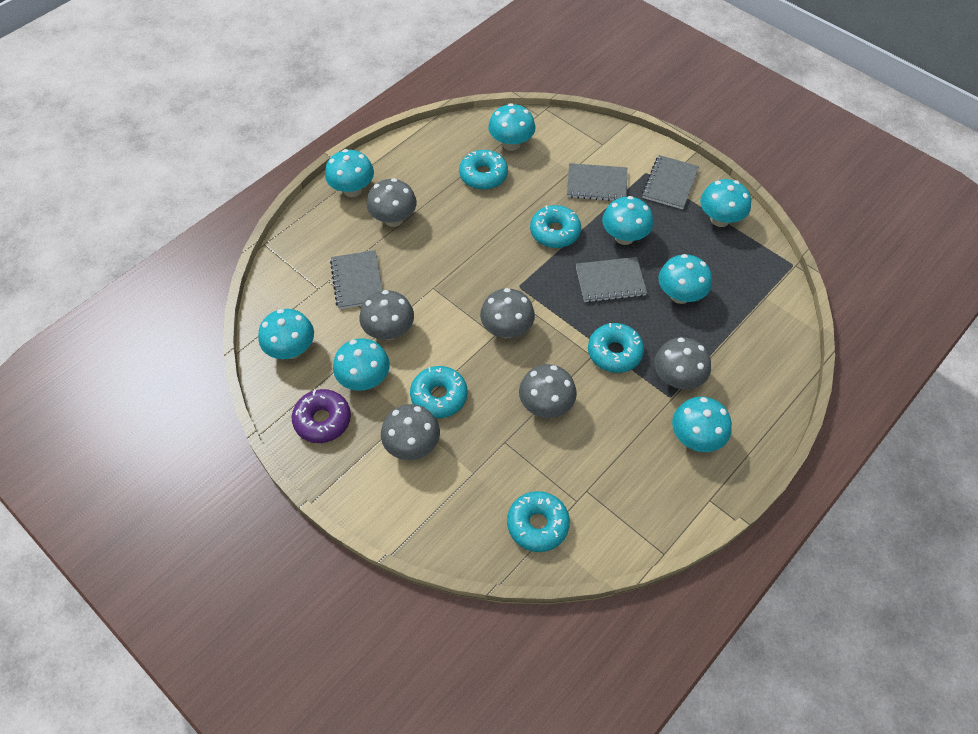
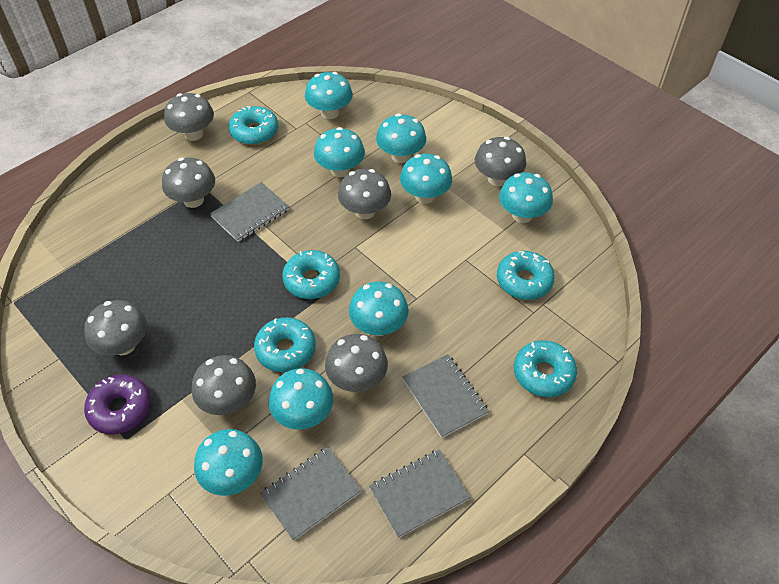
grey mushroom: 6 -> 7

